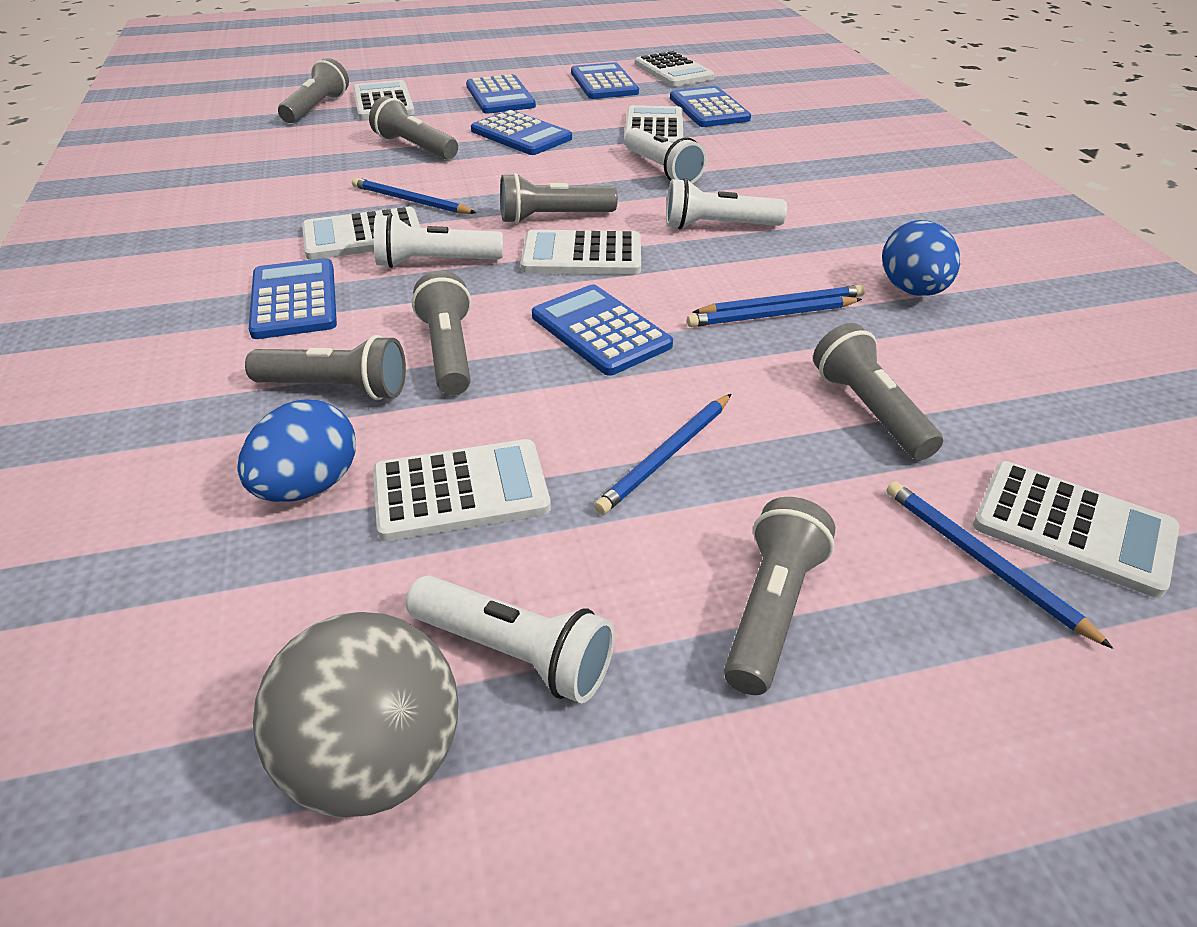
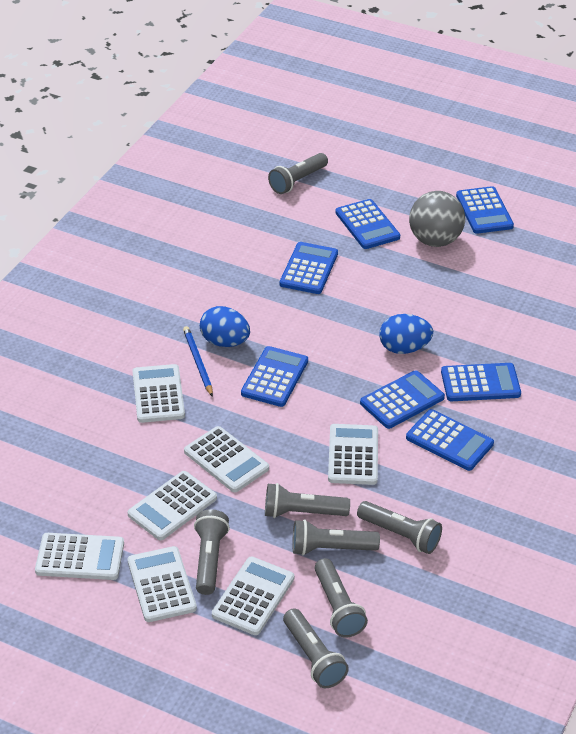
blue calculator: 6 -> 7
blue pencil: 5 -> 1
white flashlight: 4 -> 0

